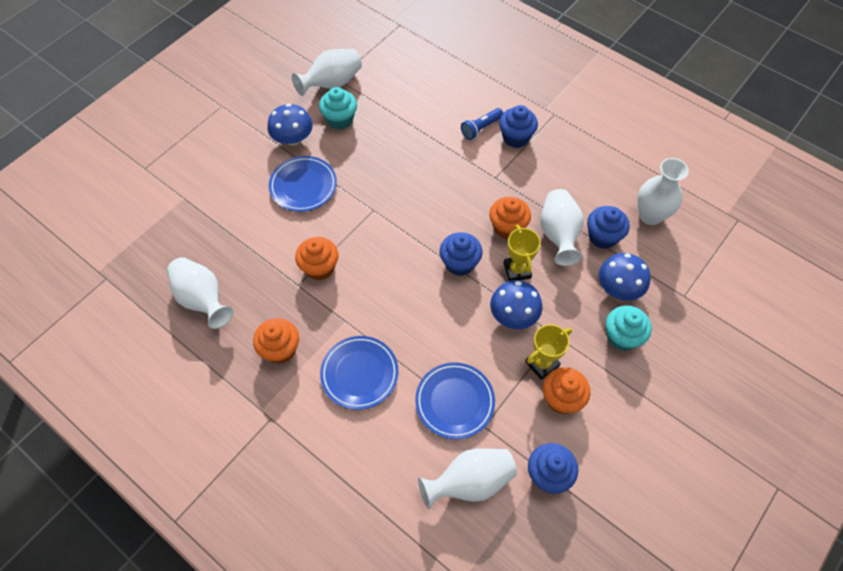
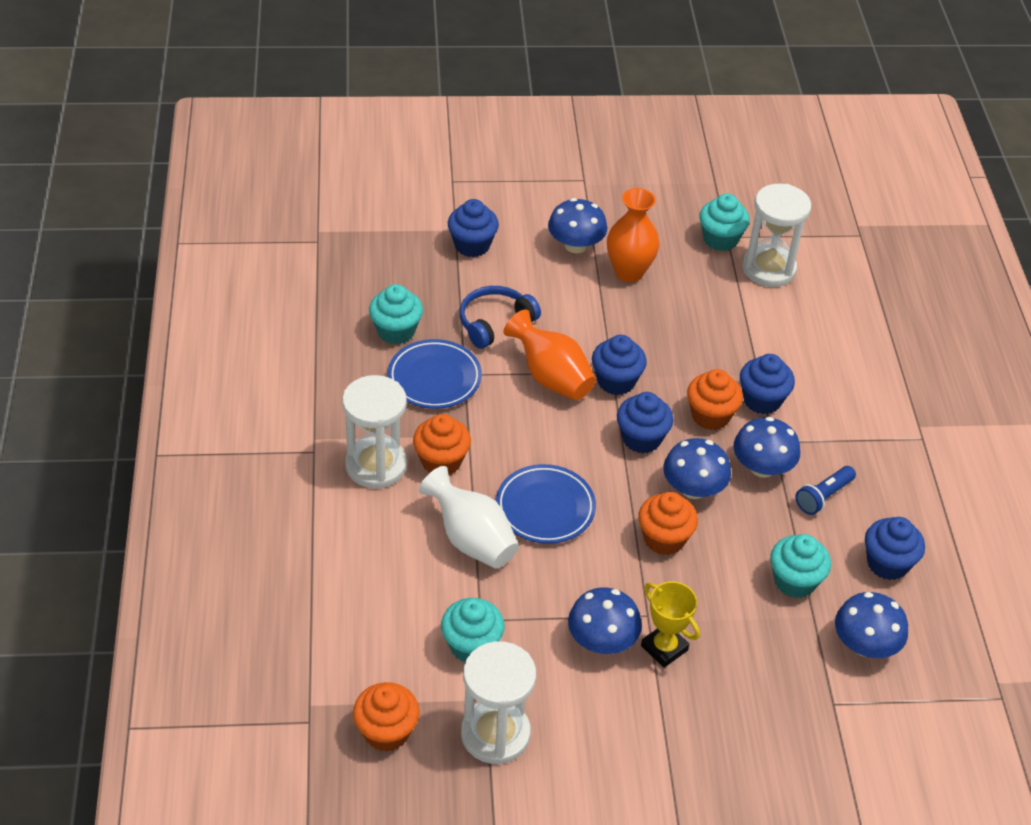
blue cupcake: 4 -> 5
blue headphones: 0 -> 1
blue mushroom: 3 -> 5
blue plate: 3 -> 2
orange vase: 0 -> 2
turquoise cupcake: 2 -> 4
white hourglass: 0 -> 3
white vase: 5 -> 1
yellow trophy: 2 -> 1

